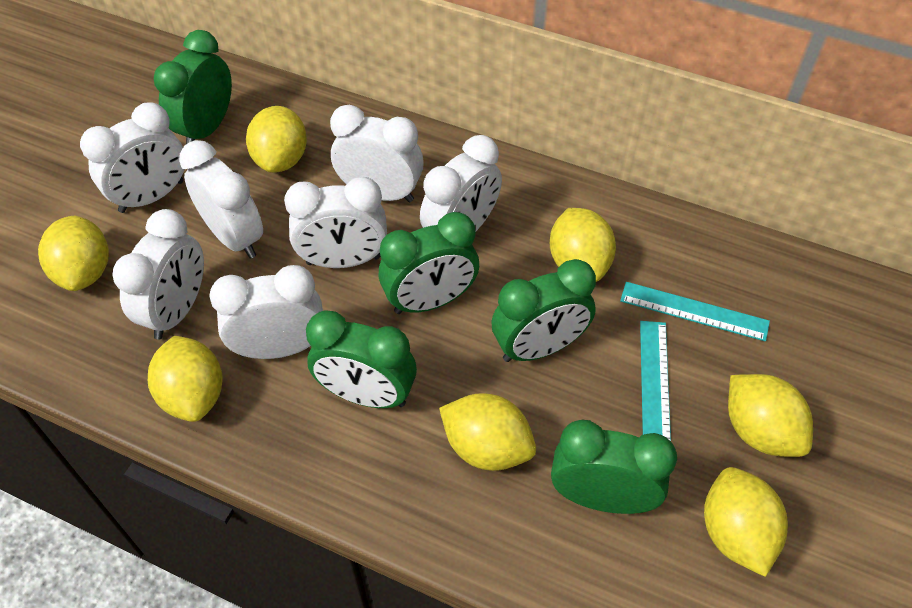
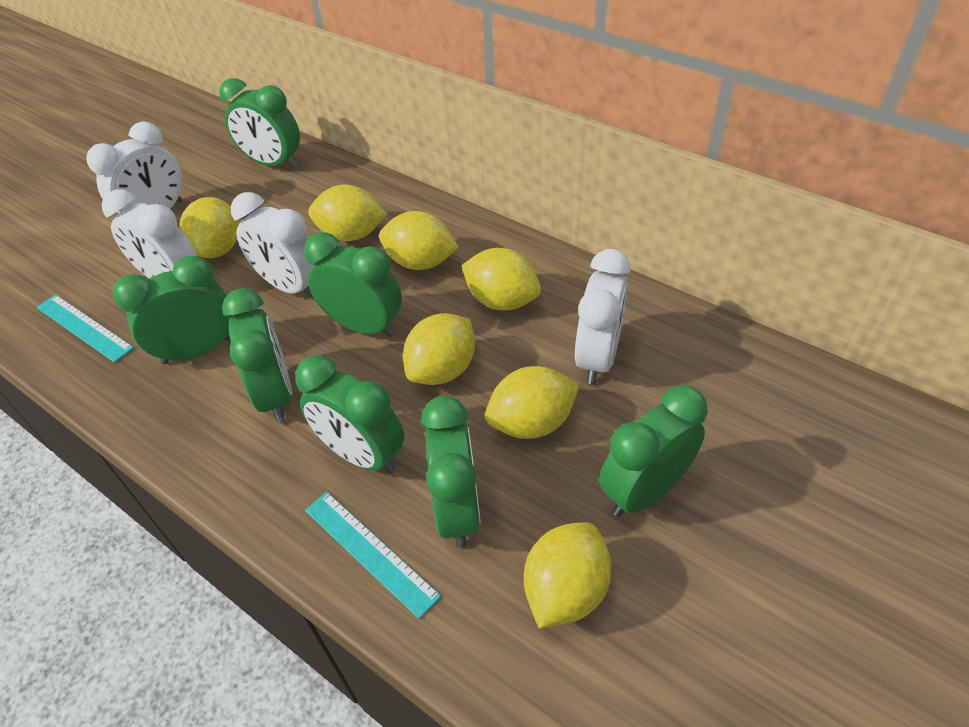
green clock: 5 -> 7
white clock: 7 -> 4

